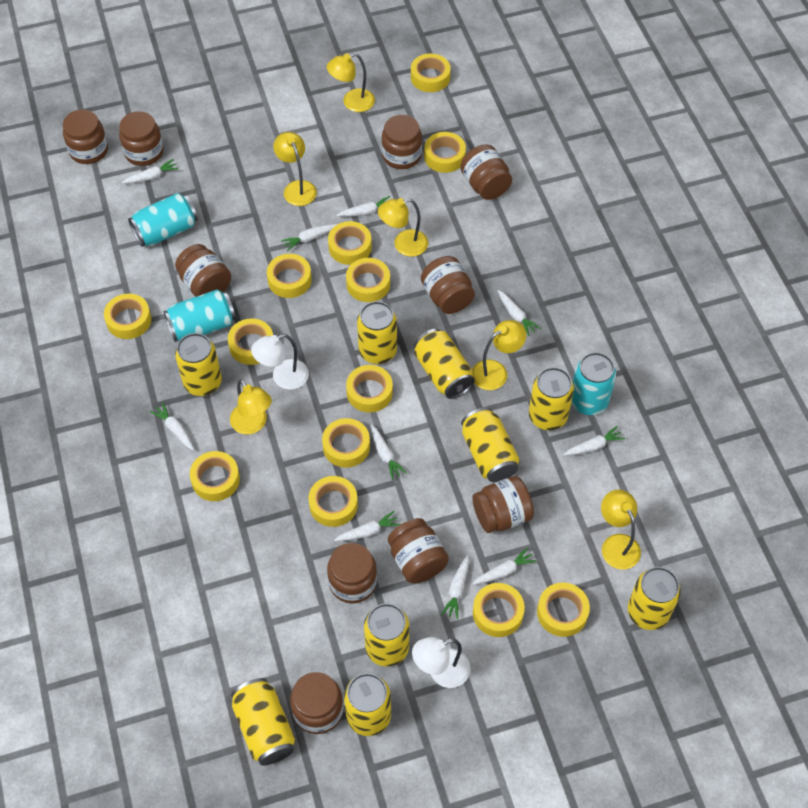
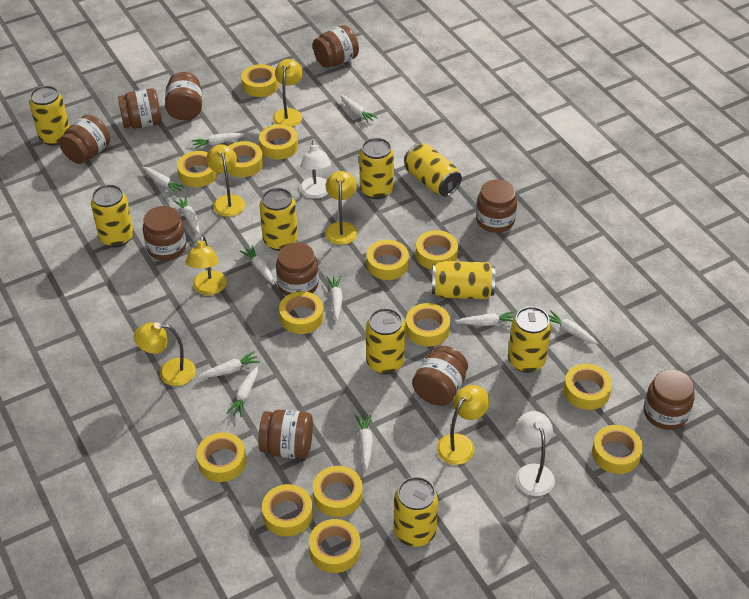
turquoise can: 3 -> 0
white carrot: 10 -> 11
yellow tape: 13 -> 14

